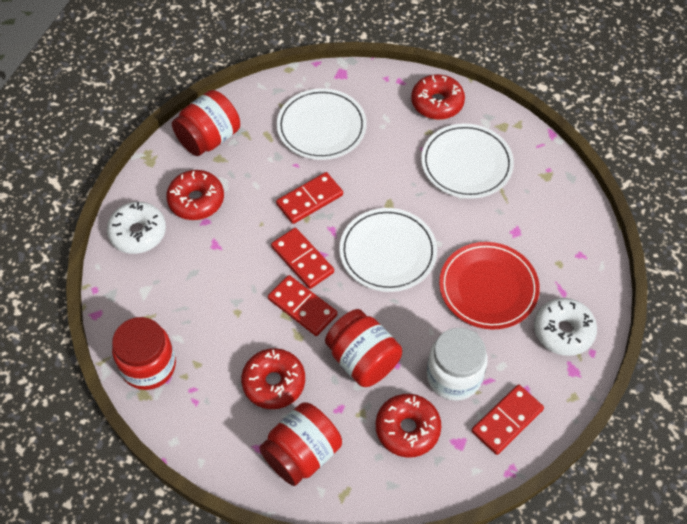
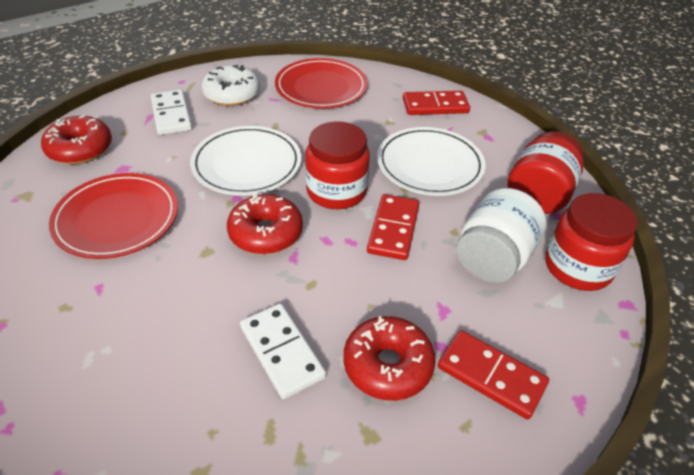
red domino: 4 -> 3
red donut: 4 -> 3
red jar: 4 -> 3
red plate: 1 -> 2
white domino: 0 -> 2
white donut: 2 -> 1
white plate: 3 -> 2

